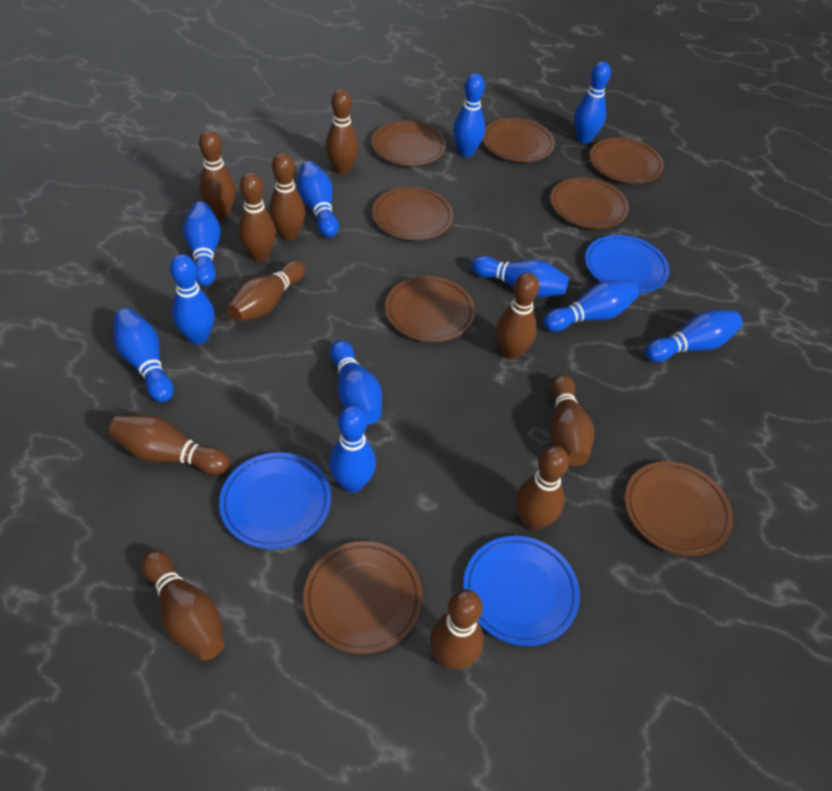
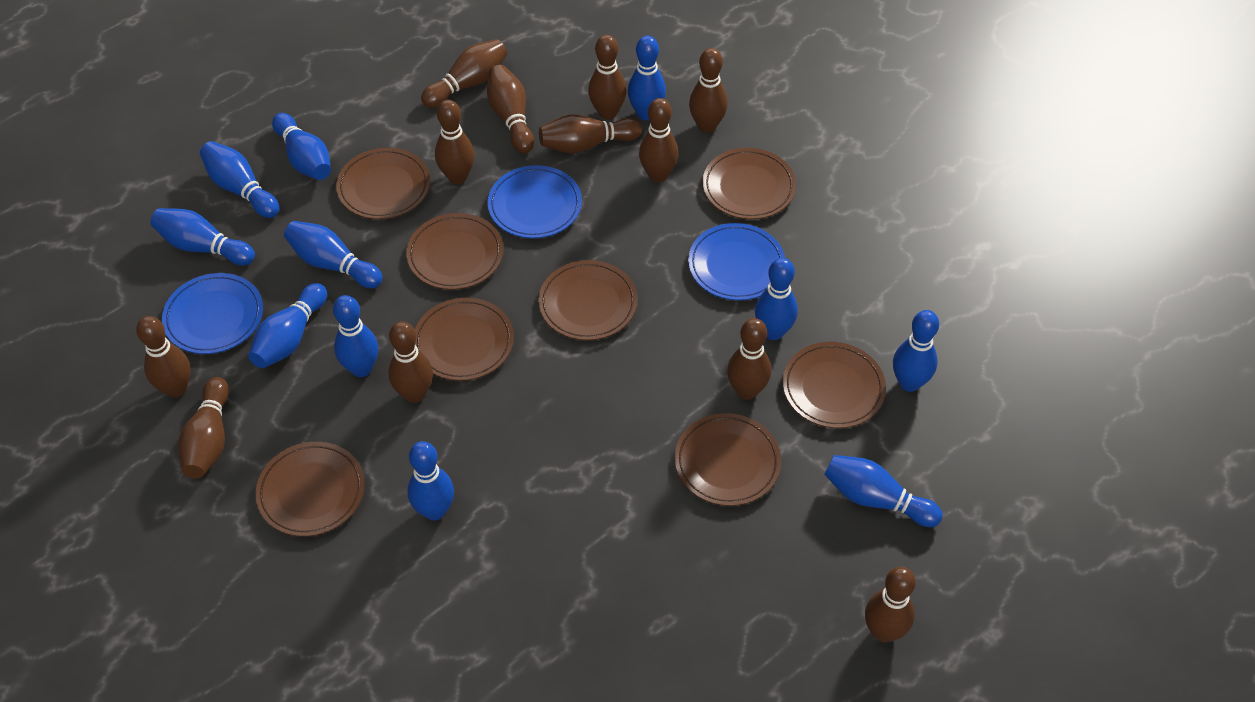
brown bowling pin: 11 -> 12

